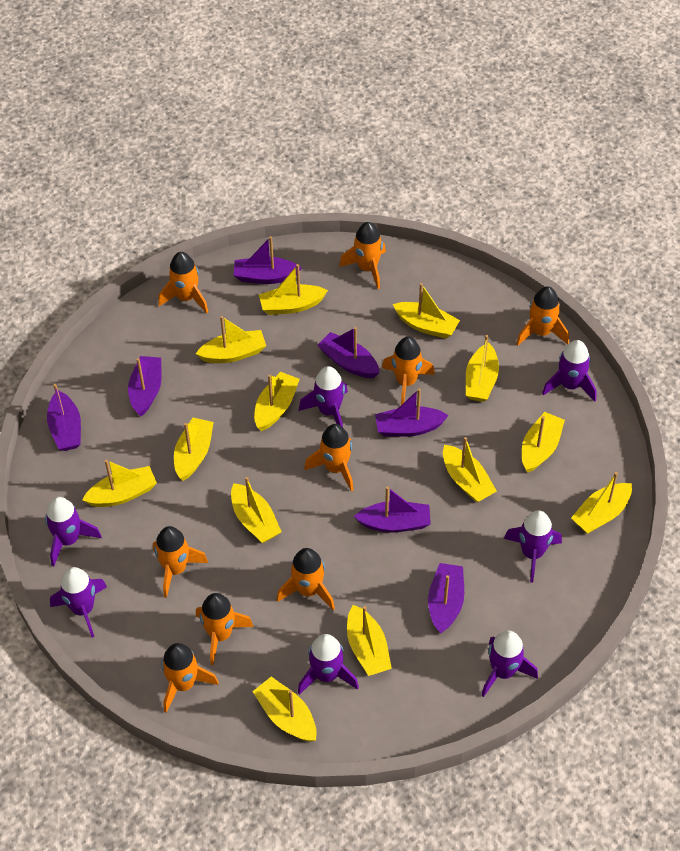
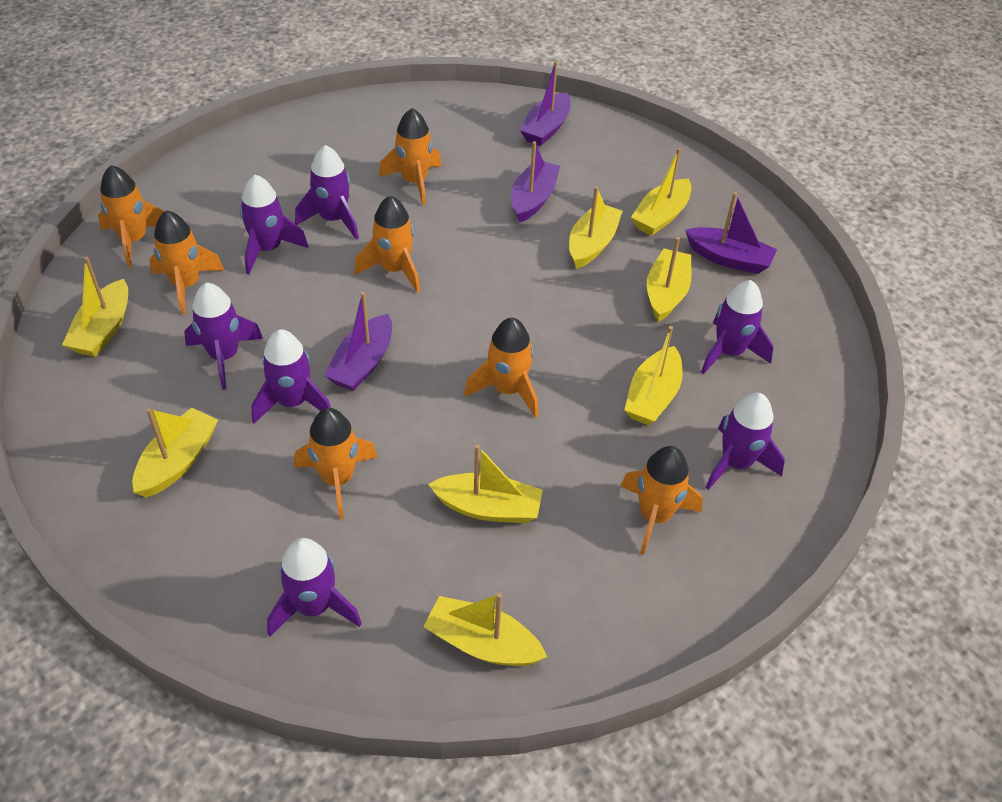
orange rocket: 9 -> 7
purple boat: 7 -> 4
yellow boat: 13 -> 8

